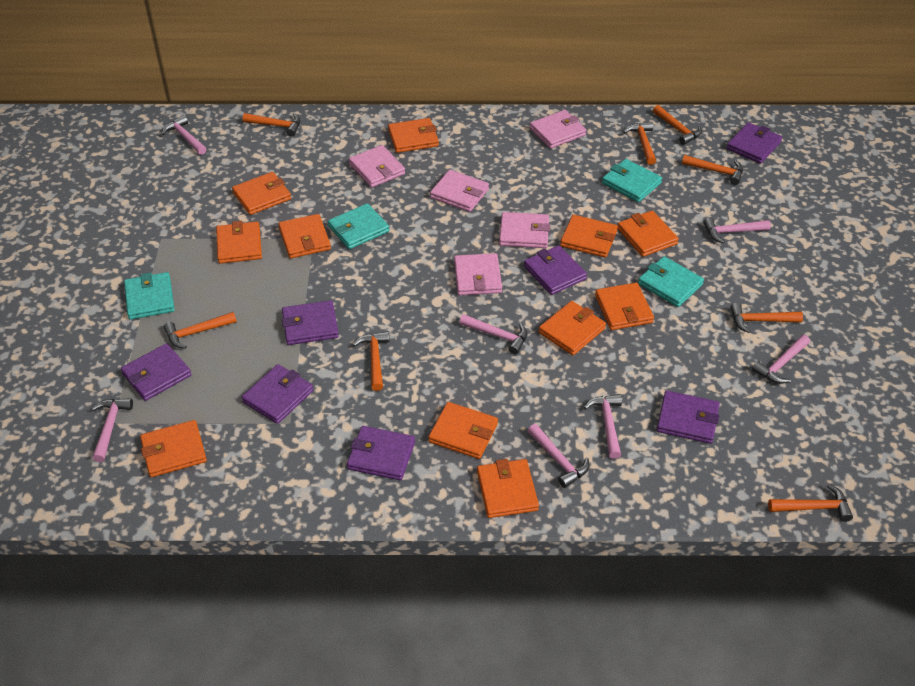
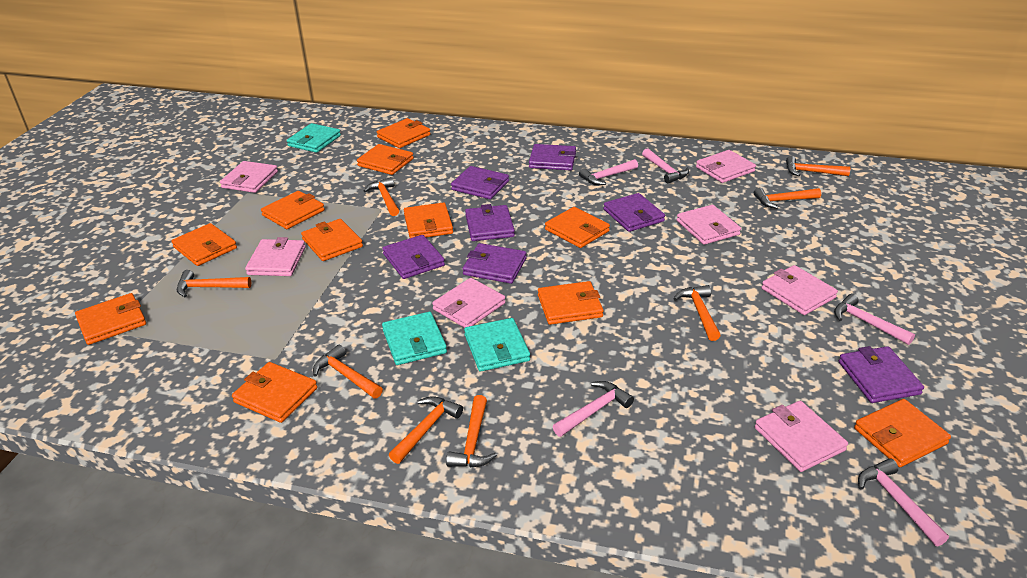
pink hammer: 7 -> 5
pink wallet: 5 -> 7
turquoise wallet: 4 -> 3

